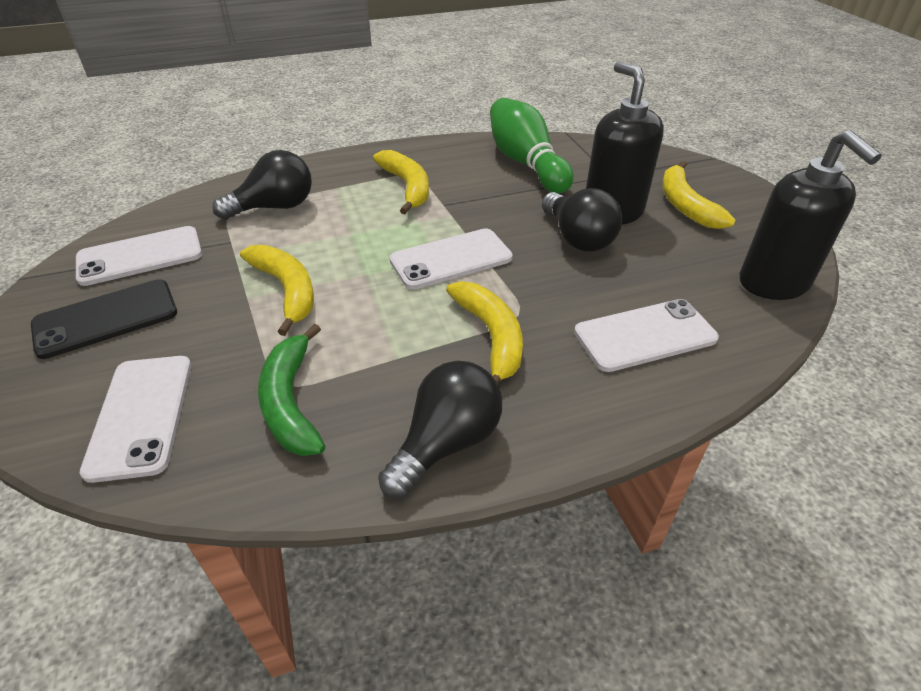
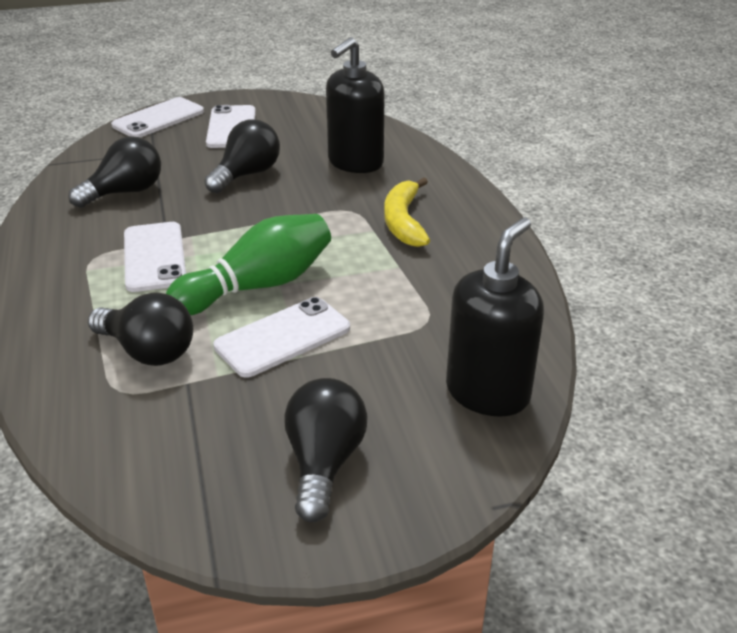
black light bulb: 3 -> 4
black phone: 1 -> 0
green banana: 1 -> 0
yellow banana: 4 -> 1

